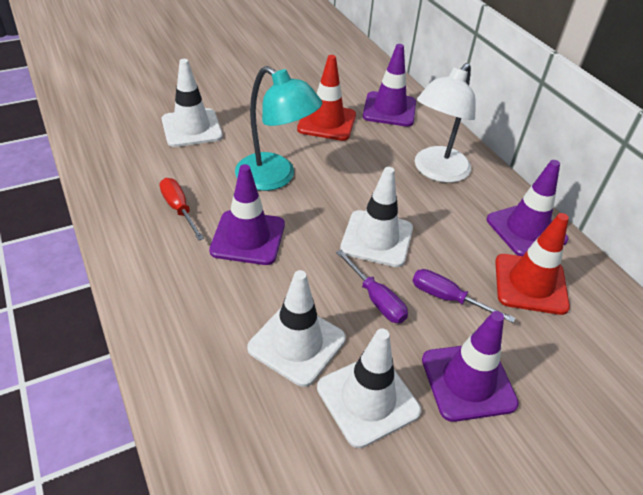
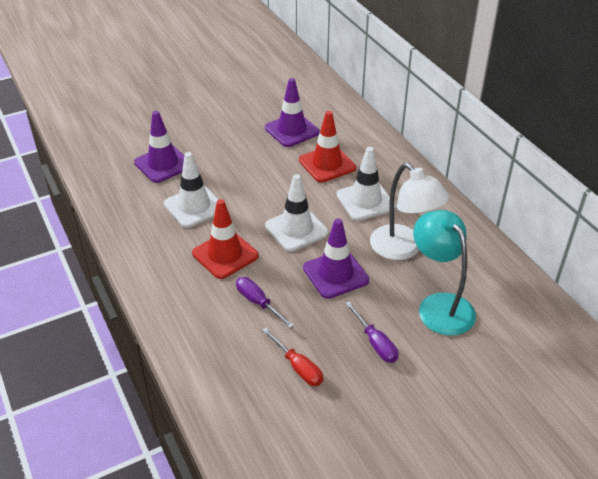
purple traffic cone: 4 -> 3
white traffic cone: 4 -> 3

